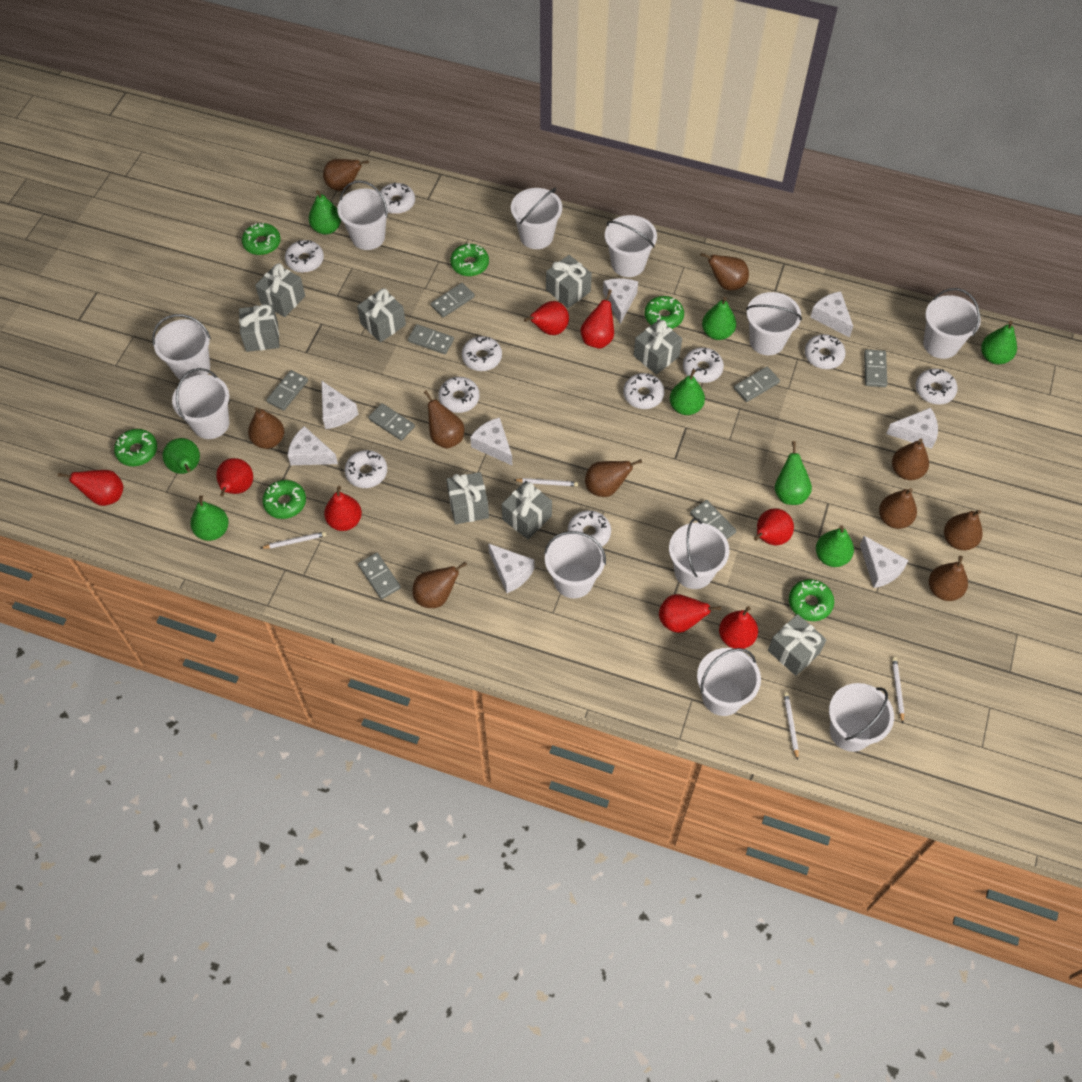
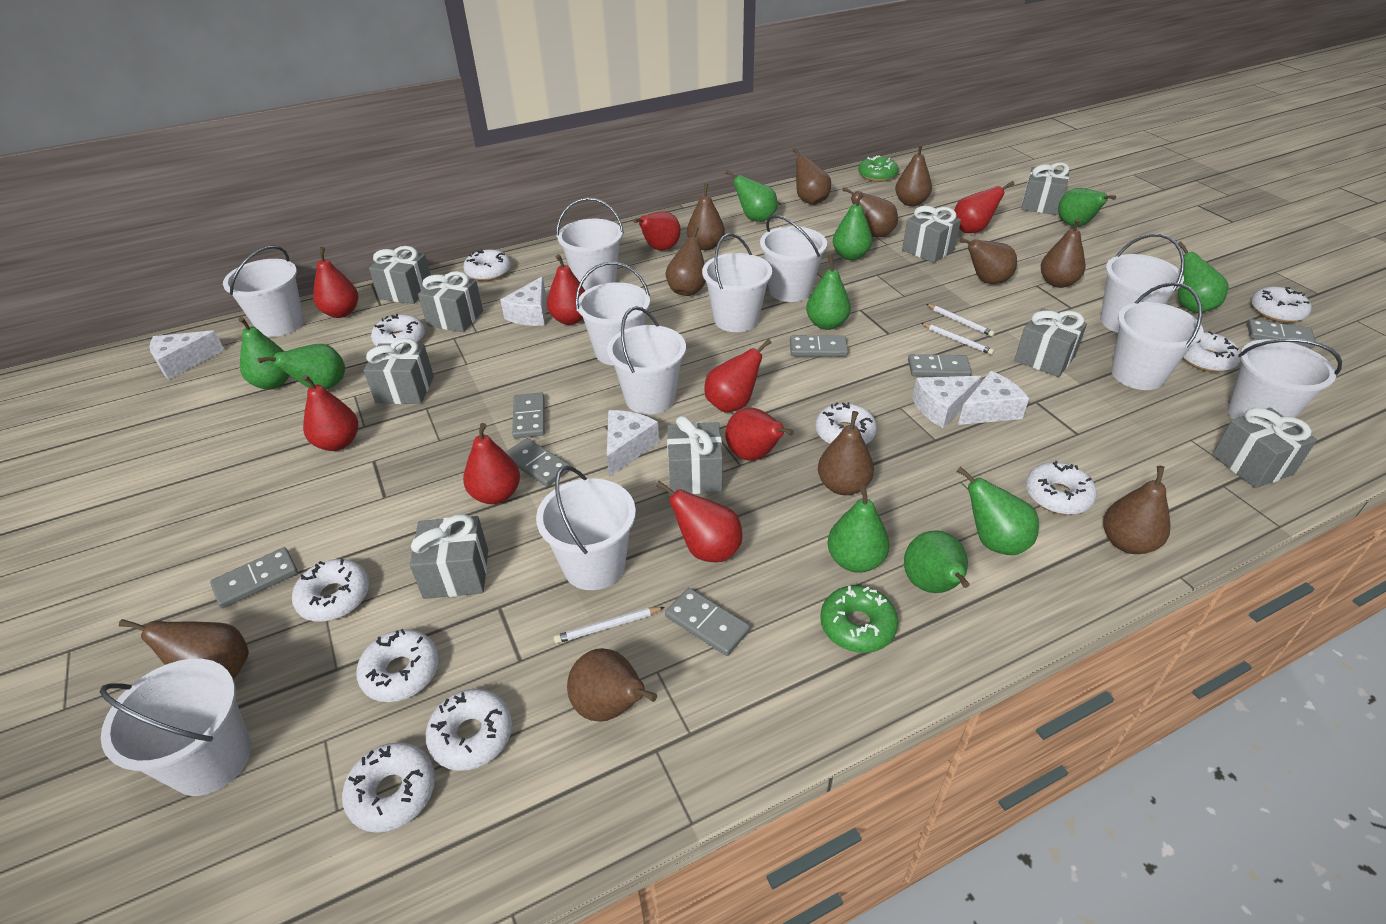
brown pear: 10 -> 11
green donut: 6 -> 2
green pear: 8 -> 10
grey domino: 8 -> 7
grey gift: 8 -> 9
red pear: 8 -> 9
white cheese: 8 -> 5
white pencil: 4 -> 3

